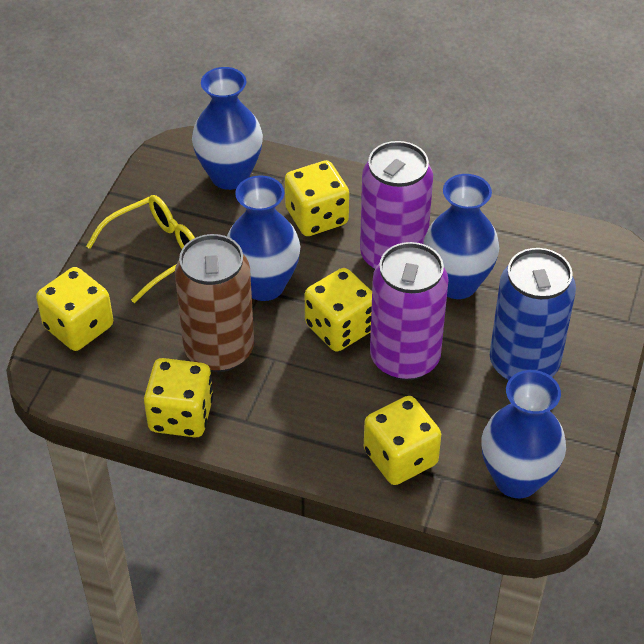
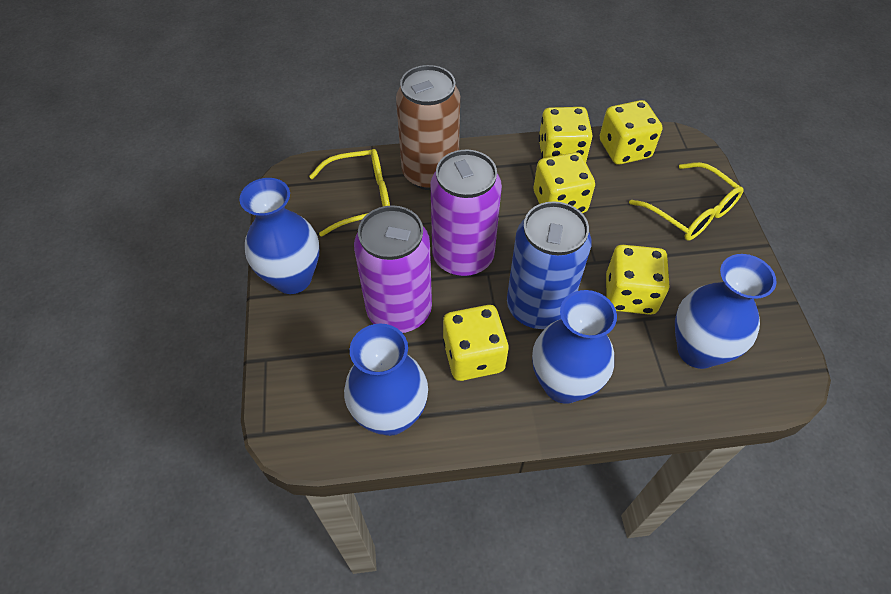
yellow glasses: 1 -> 2

